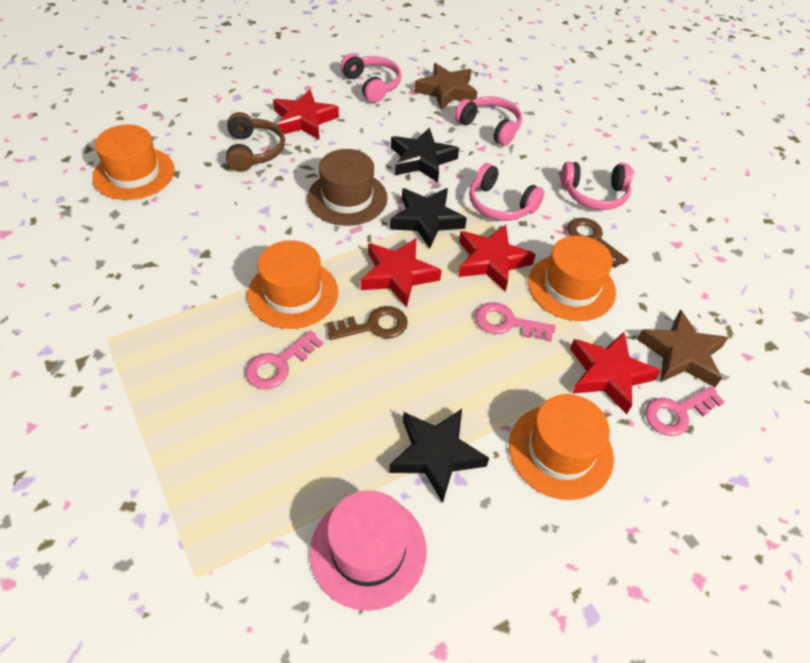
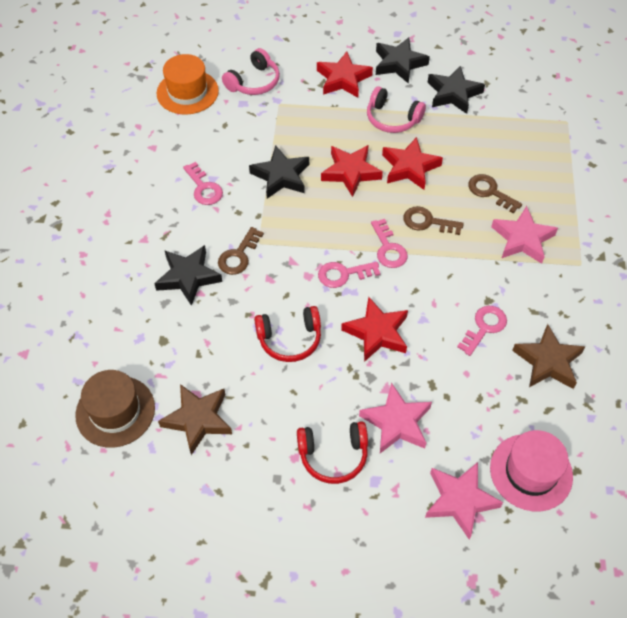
black star: 3 -> 4
brown headphones: 1 -> 0
brown key: 2 -> 3
orange hat: 4 -> 1
pink headphones: 4 -> 2
pink key: 3 -> 4
pink star: 0 -> 3
red headphones: 0 -> 2

